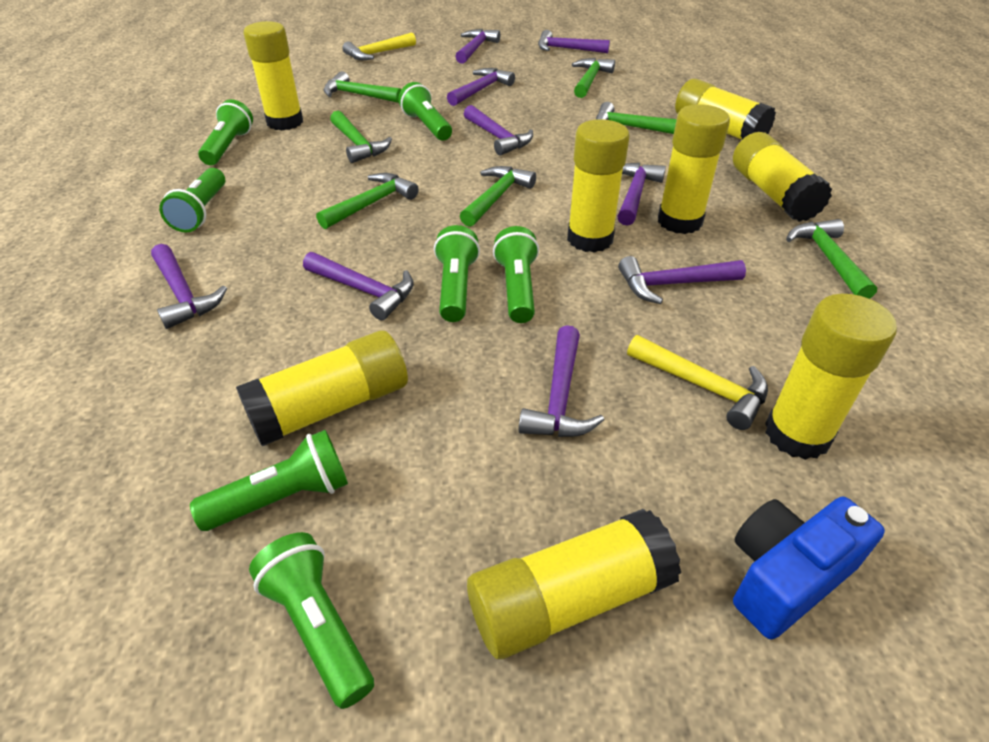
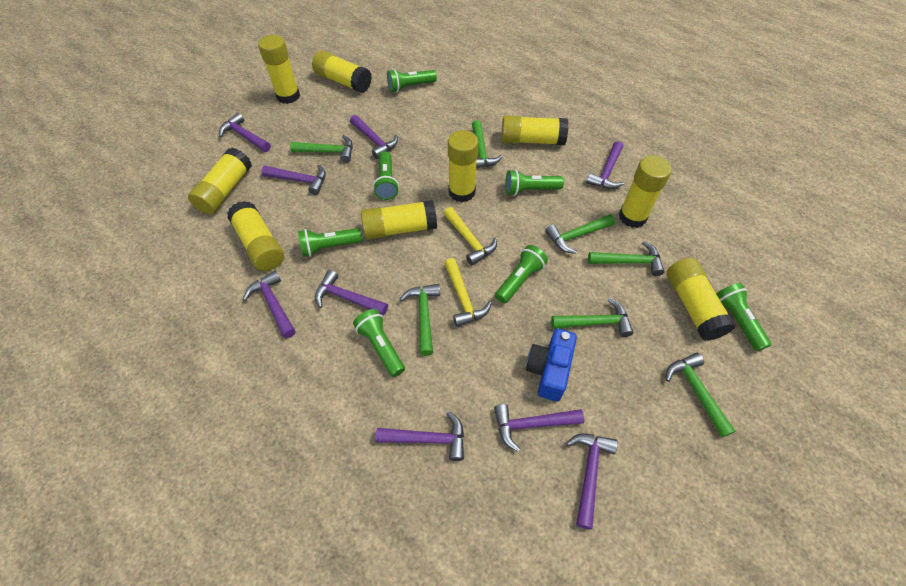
yellow glue stick: 8 -> 9

